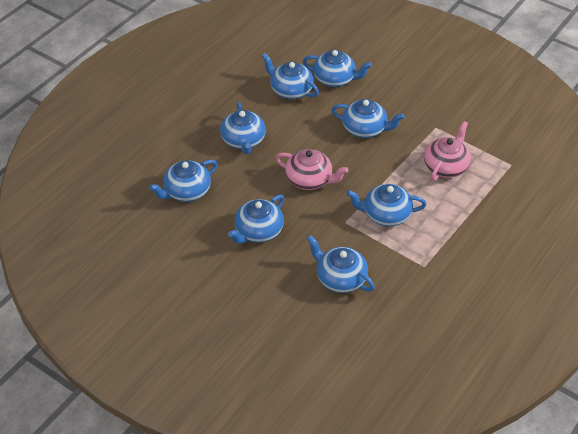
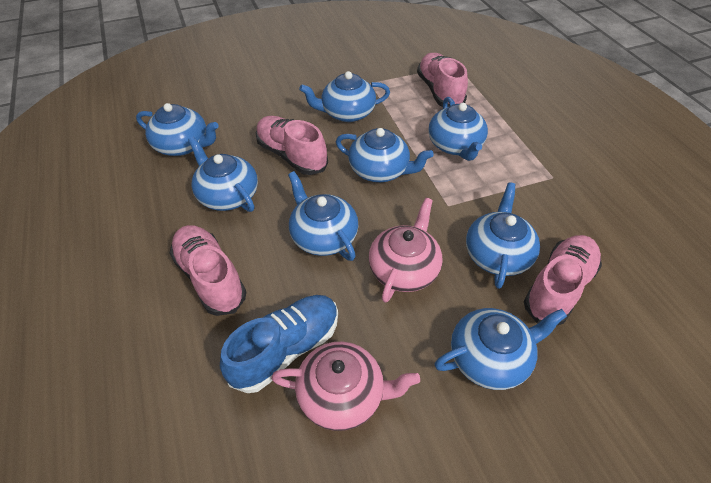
blue shoe: 0 -> 1
pink shoe: 0 -> 4

